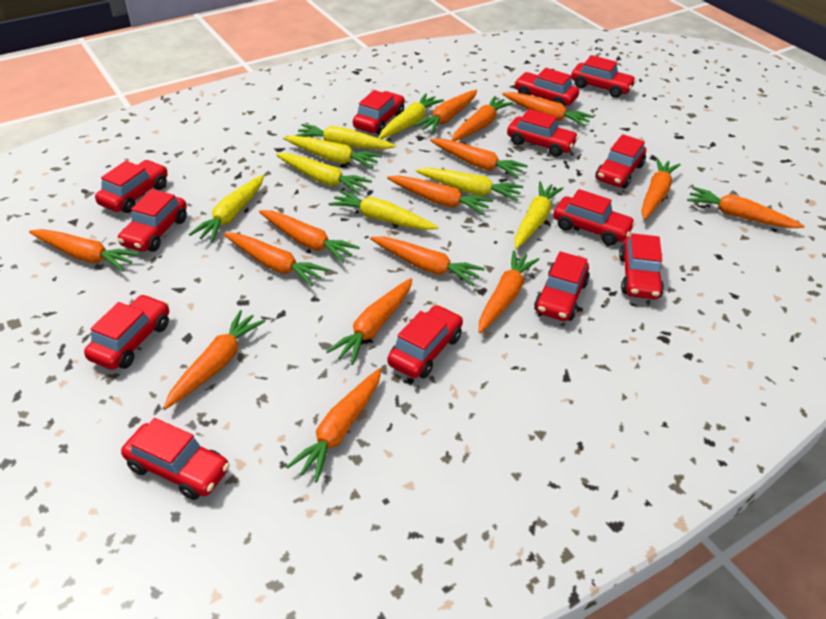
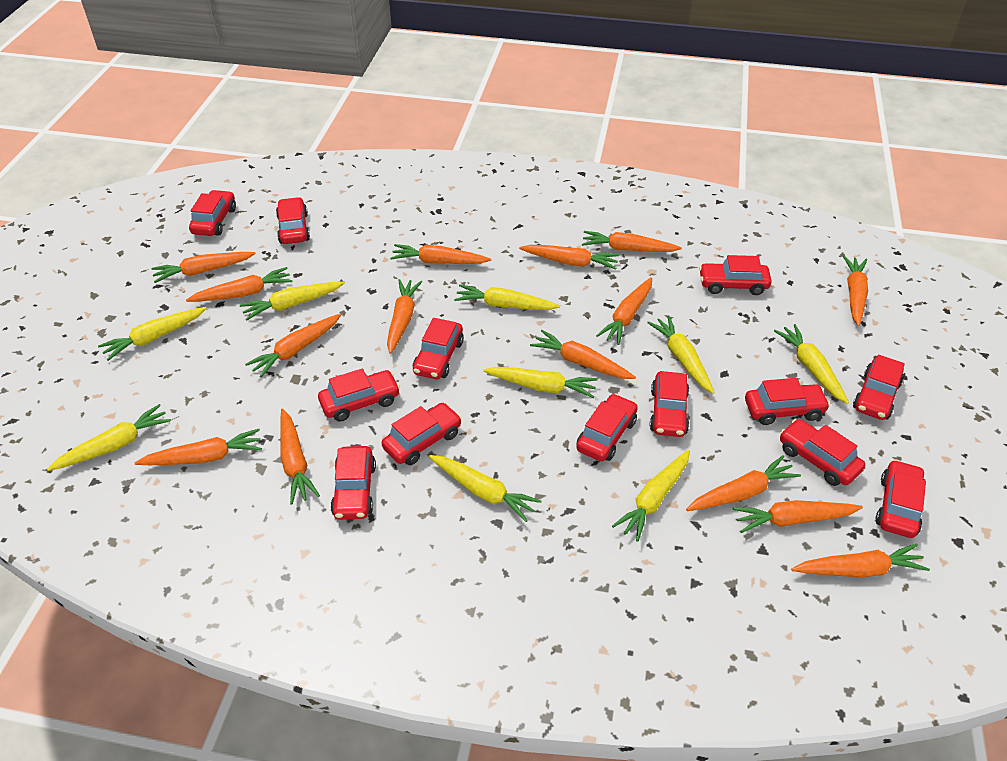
yellow carrot: 8 -> 9

